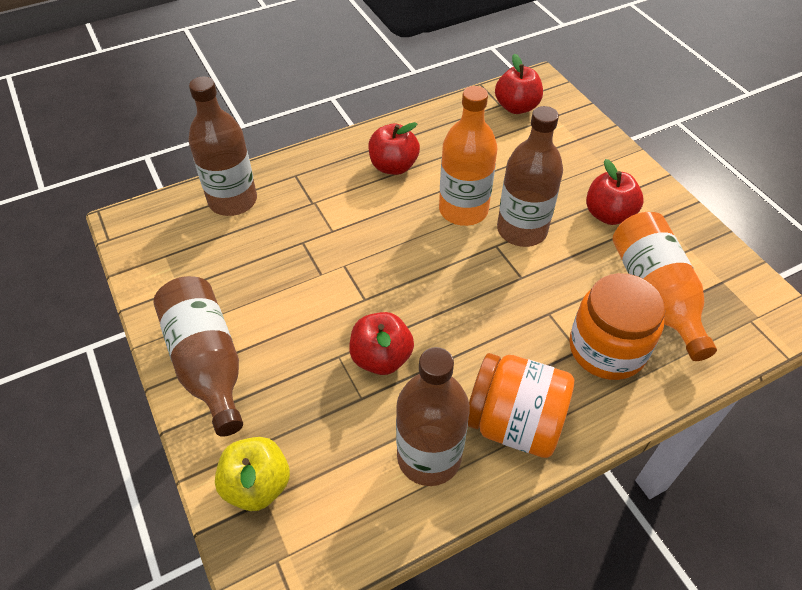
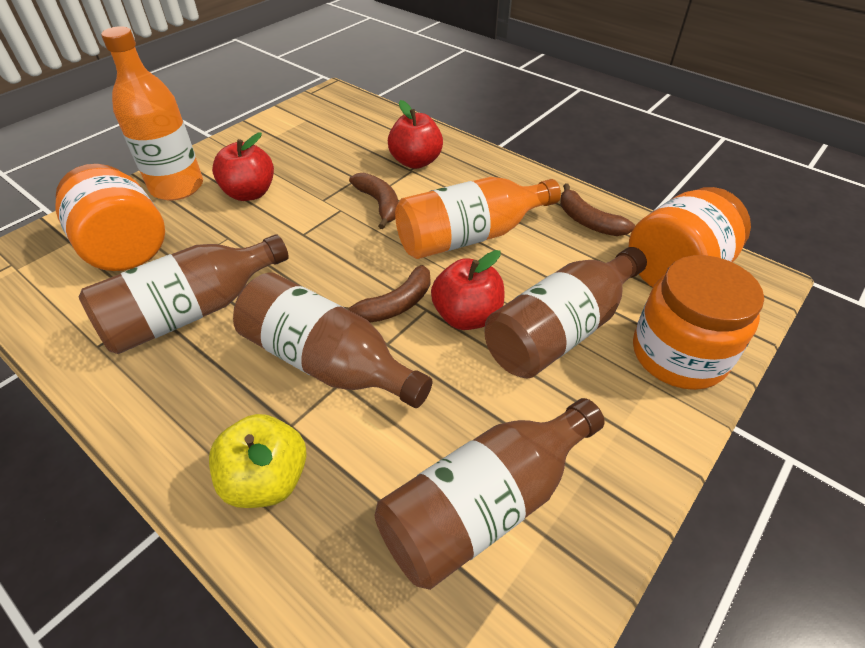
brown banana: 0 -> 3
orange jar: 2 -> 3
red apple: 4 -> 3

